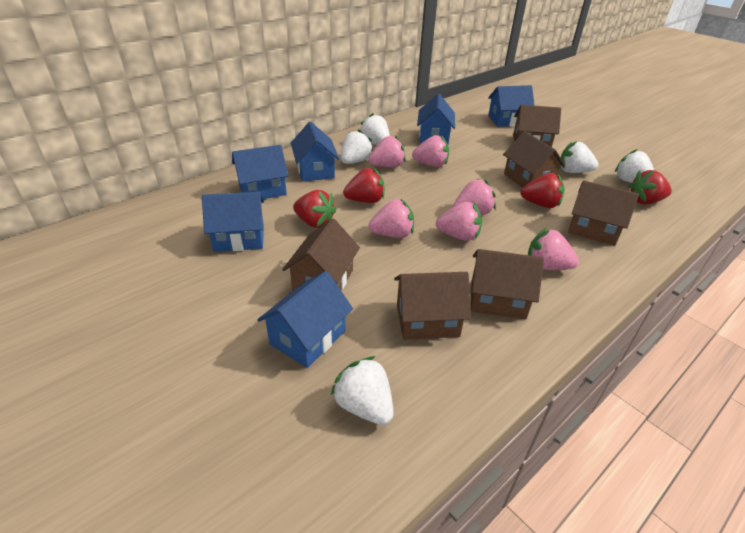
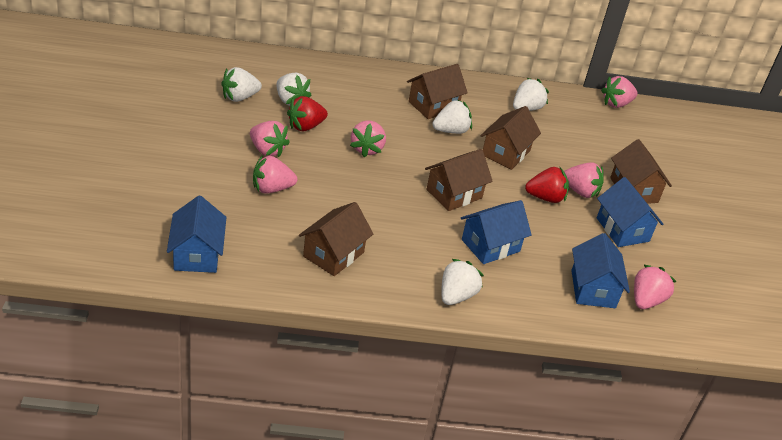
blue house: 6 -> 4
brown house: 6 -> 5
red strawberry: 4 -> 2

